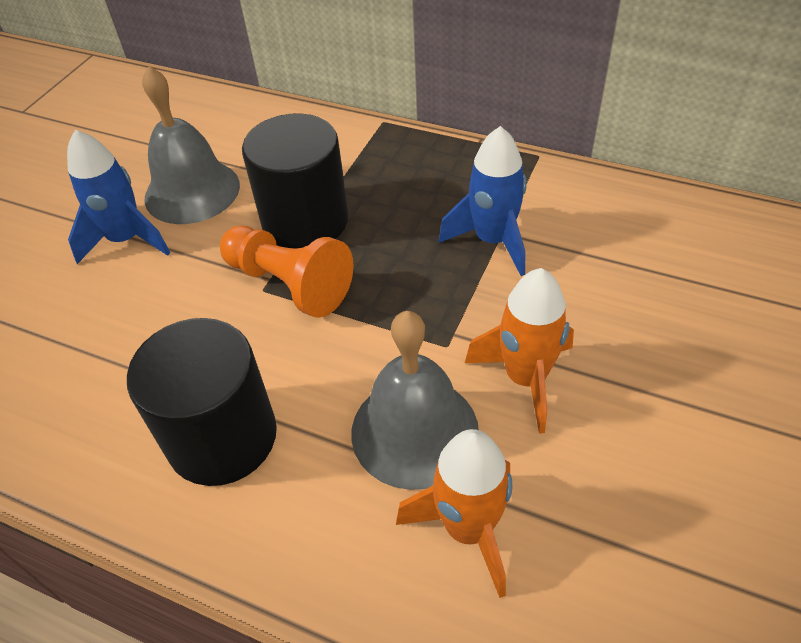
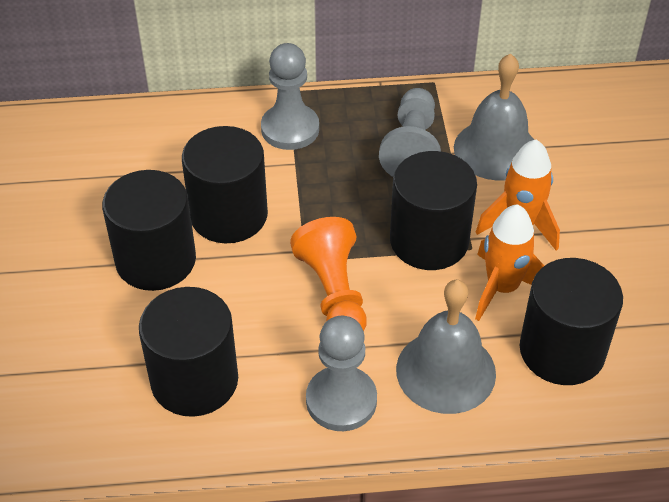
black cylinder: 2 -> 5
blue rocket: 2 -> 0
grey pawn: 0 -> 3

